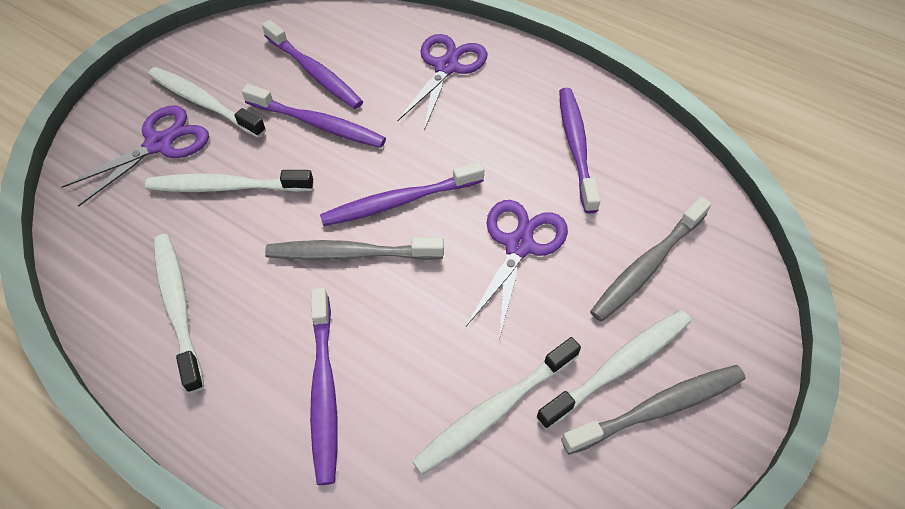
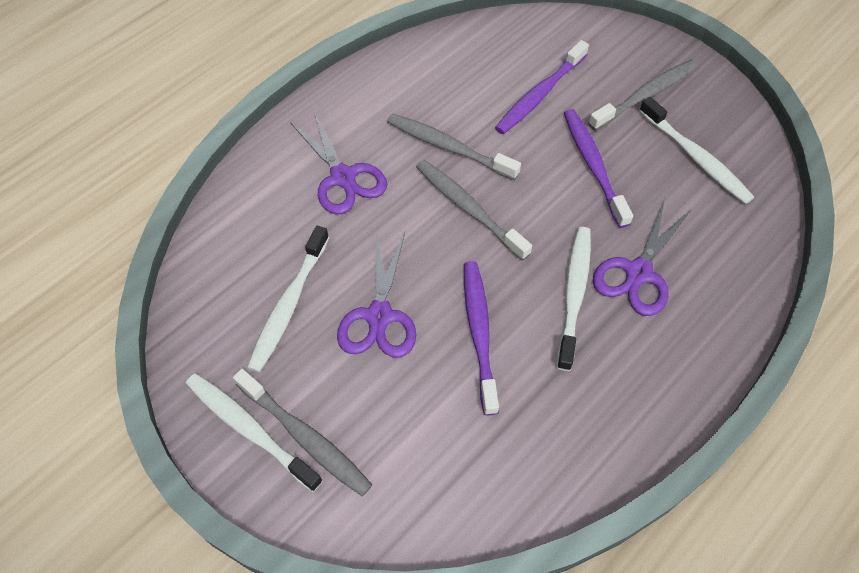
grey toothbrush: 3 -> 4
purple toothbrush: 5 -> 3
white toothbrush: 5 -> 4

